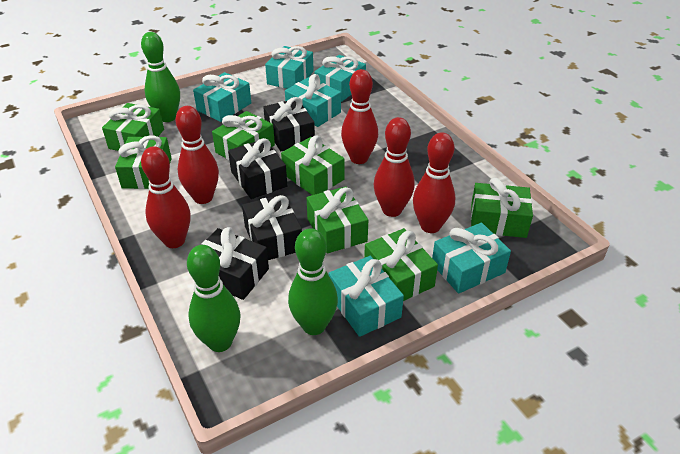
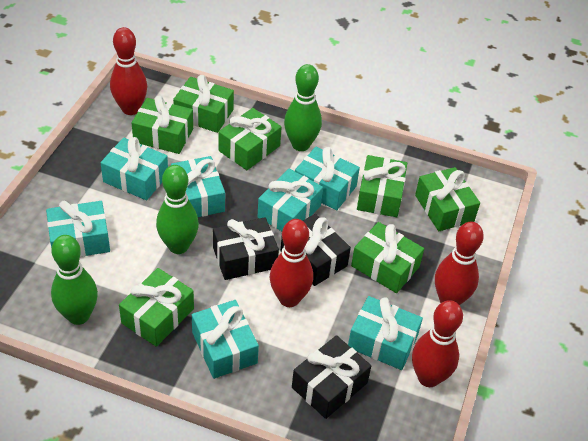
black gift: 4 -> 3
red bowling pin: 5 -> 4
turquoise gift: 6 -> 7

